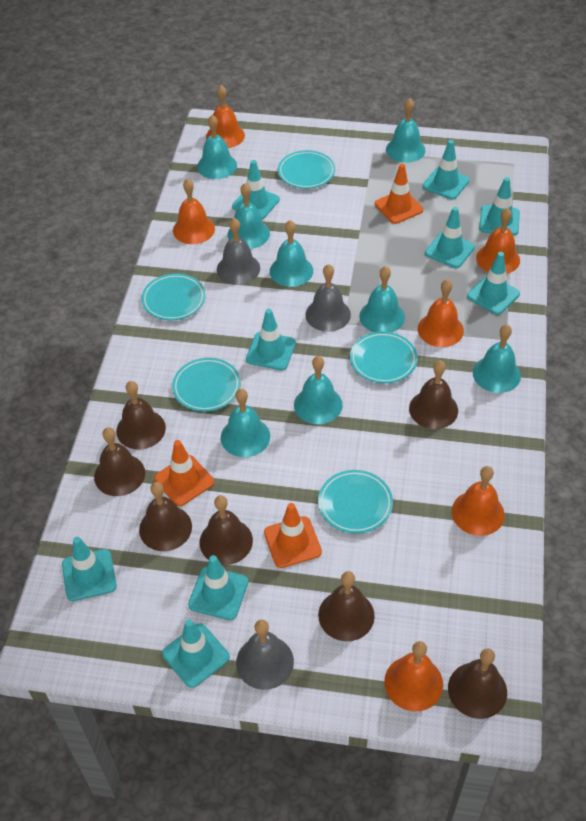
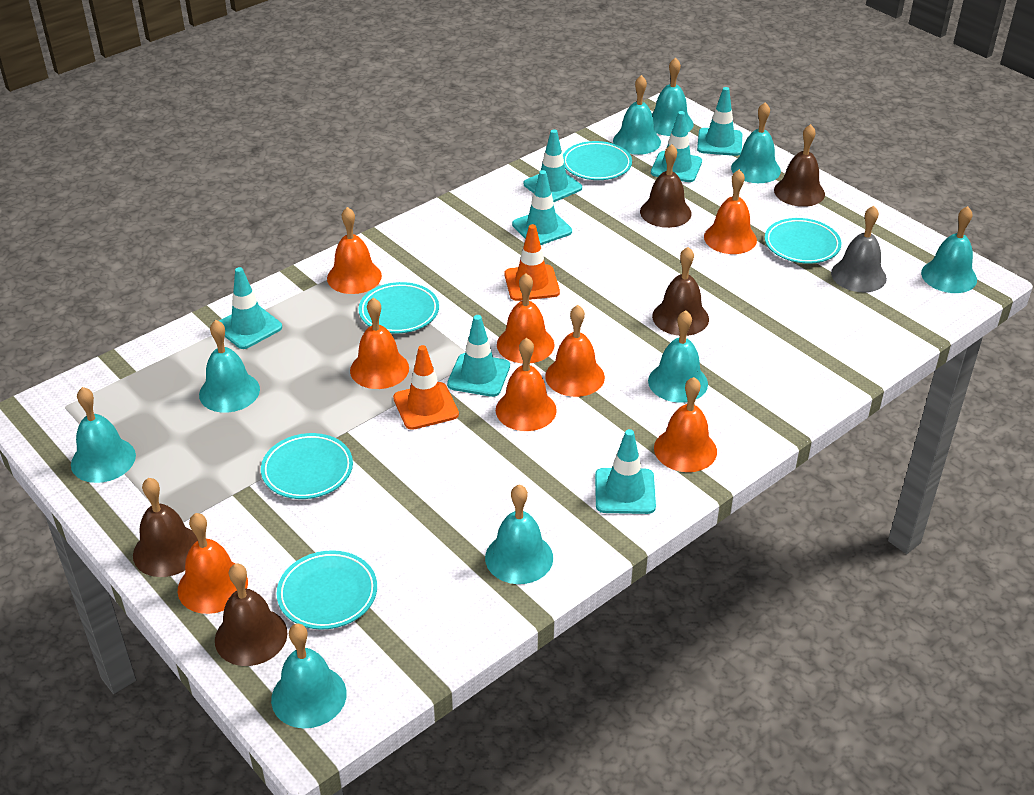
brown bell: 7 -> 5
grey bell: 3 -> 1
orange bell: 6 -> 8
orange traffic cone: 3 -> 2
turquoise bell: 8 -> 9
turquoise traffic cone: 9 -> 7

